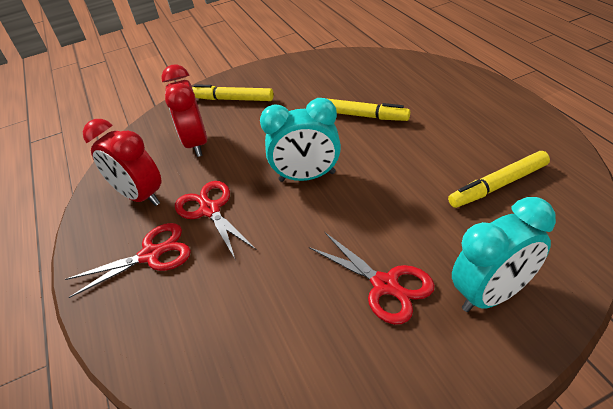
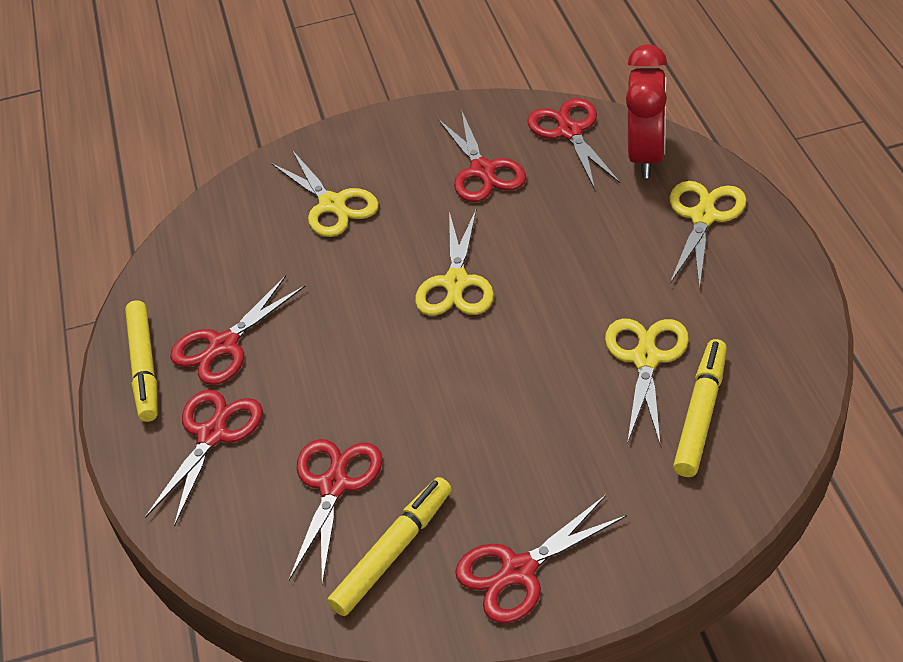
red clock: 2 -> 1
red scissors: 3 -> 6
turquoise clock: 2 -> 0
yellow scissors: 0 -> 4

